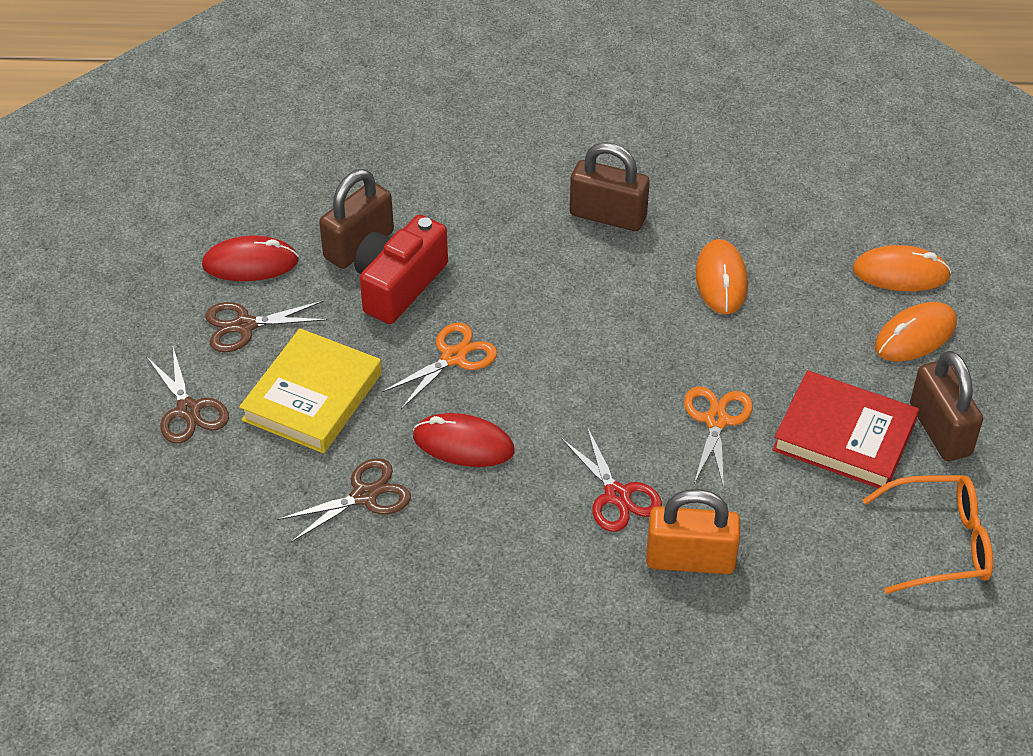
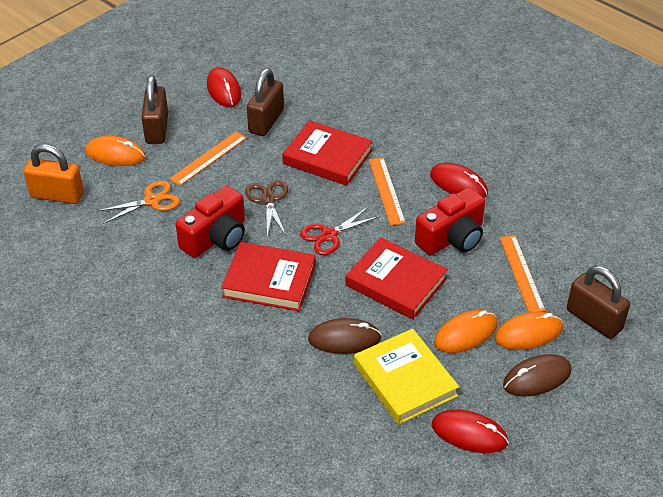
brown mouse: 0 -> 2
brown scissors: 3 -> 1
orange glasses: 1 -> 0
orange ruler: 0 -> 3
orange scissors: 2 -> 1
red book: 1 -> 3
red camera: 1 -> 2
red mouse: 2 -> 3

